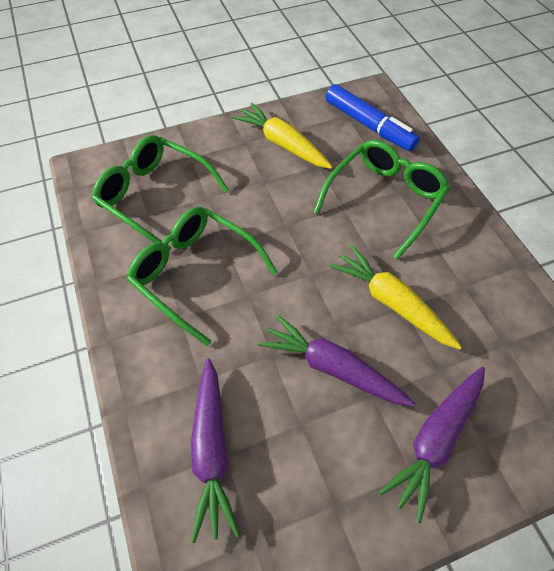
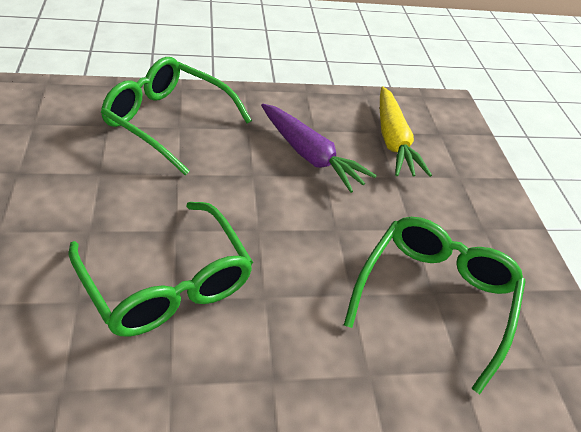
blue marker: 1 -> 0
purple carrot: 3 -> 1
yellow carrot: 2 -> 1

